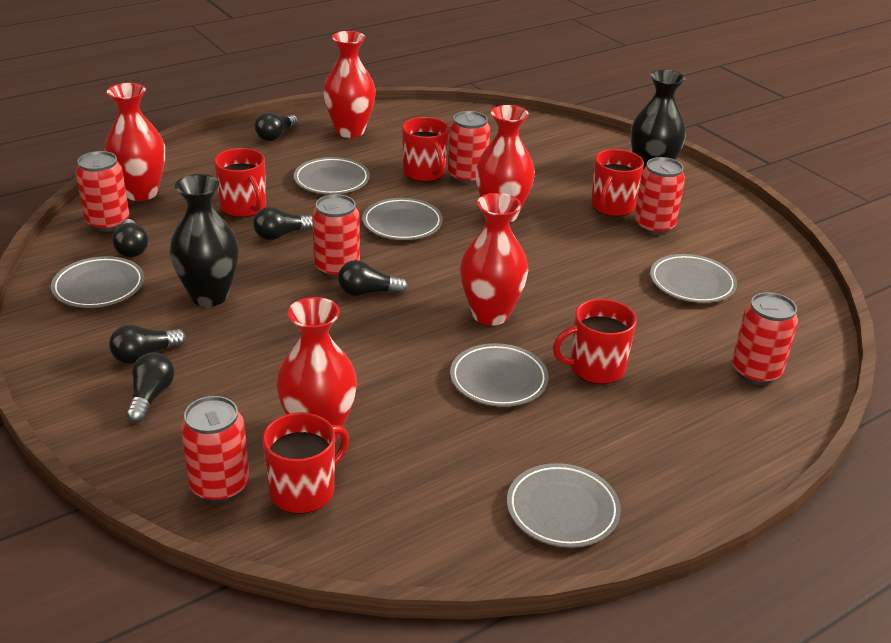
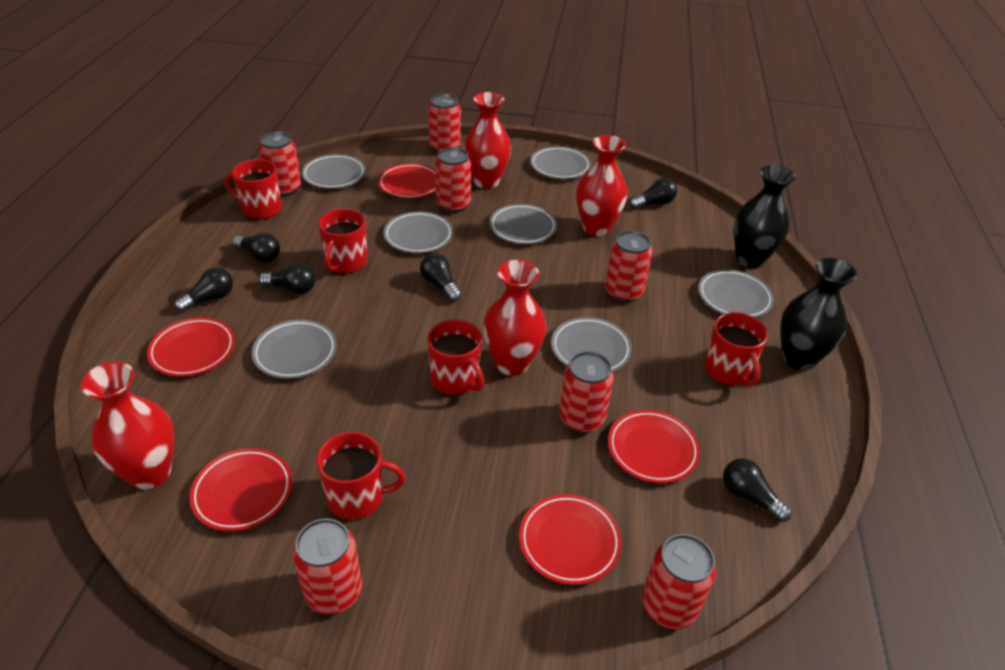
grey plate: 6 -> 7
red can: 6 -> 7
red plate: 0 -> 5
red vase: 5 -> 4

